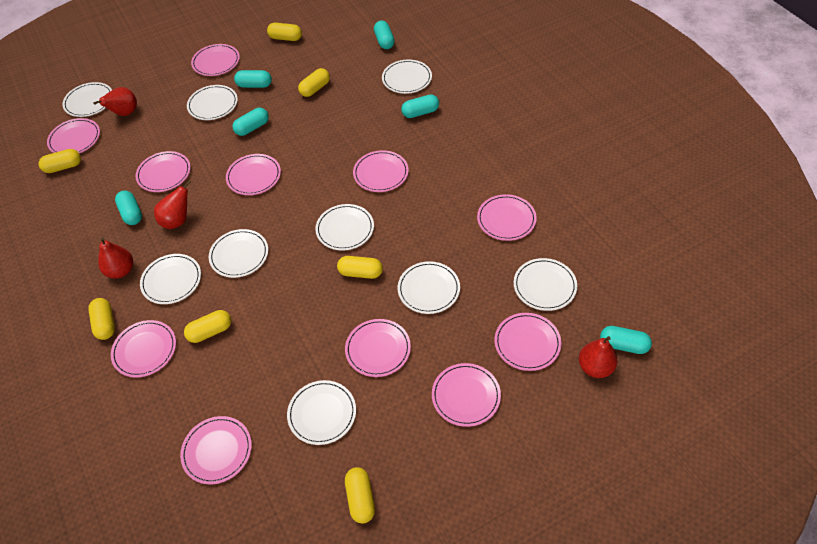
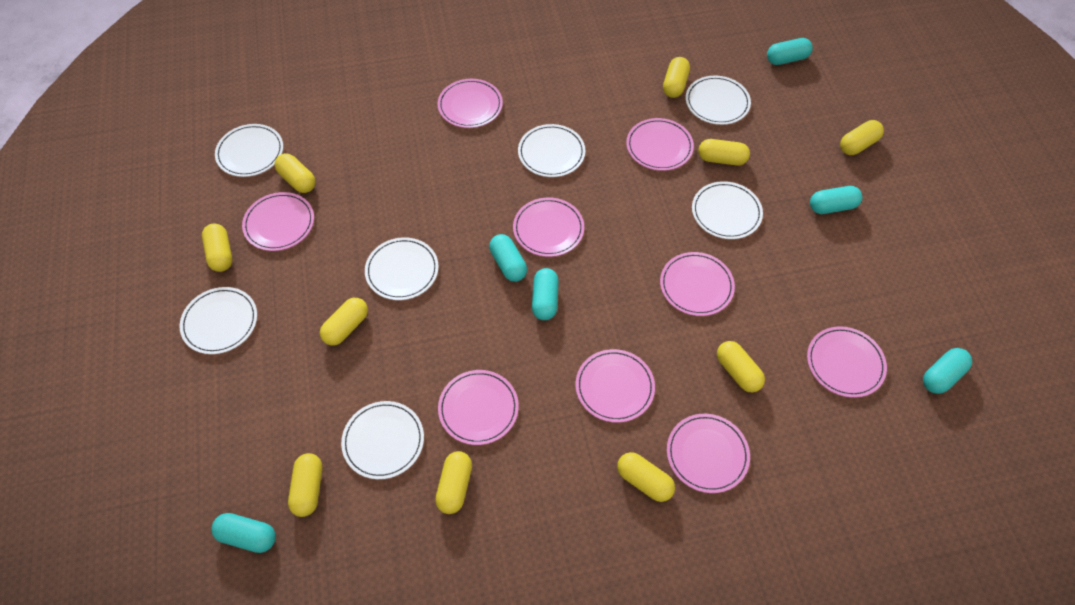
pink plate: 11 -> 9
red pear: 4 -> 0
white plate: 9 -> 7
yellow capsule: 7 -> 10

